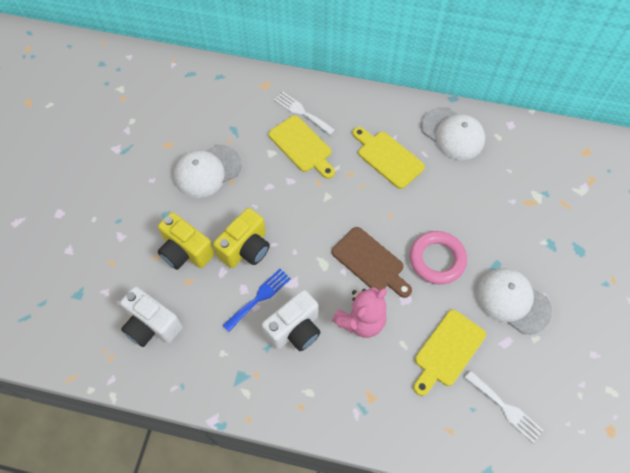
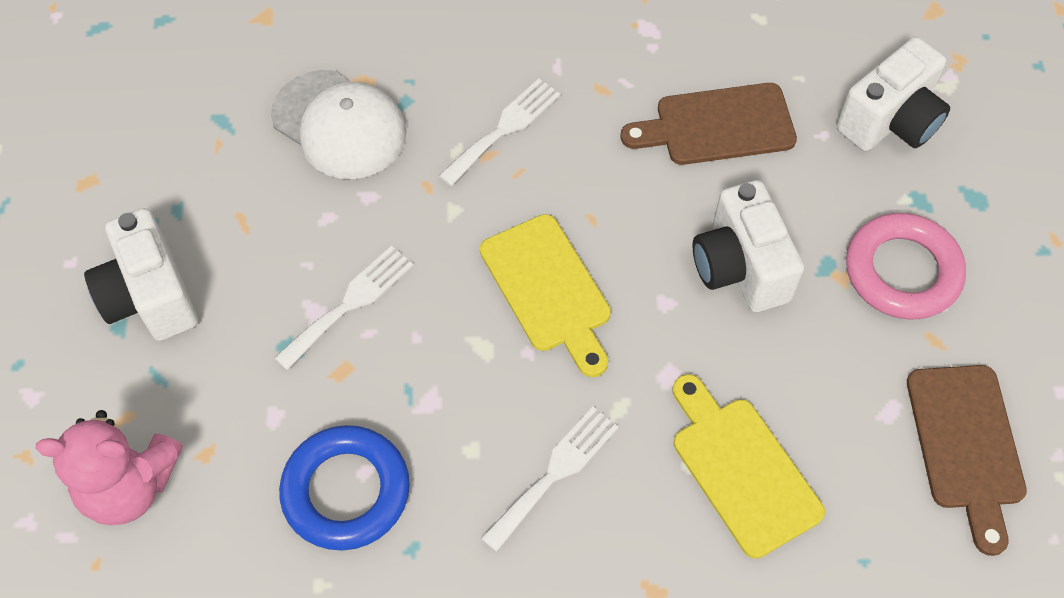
blue fork: 1 -> 0
blue ring: 0 -> 1
brown cutting board: 1 -> 2
white camera: 2 -> 3
white cap: 3 -> 1
white fork: 2 -> 3
yellow camera: 2 -> 0
yellow cutting board: 3 -> 2

